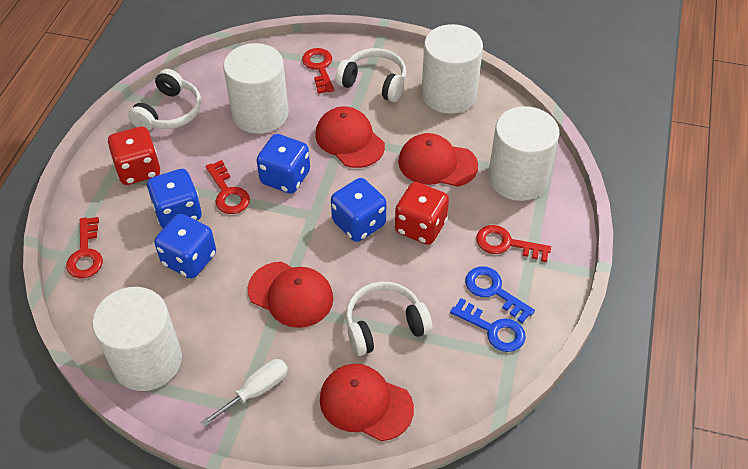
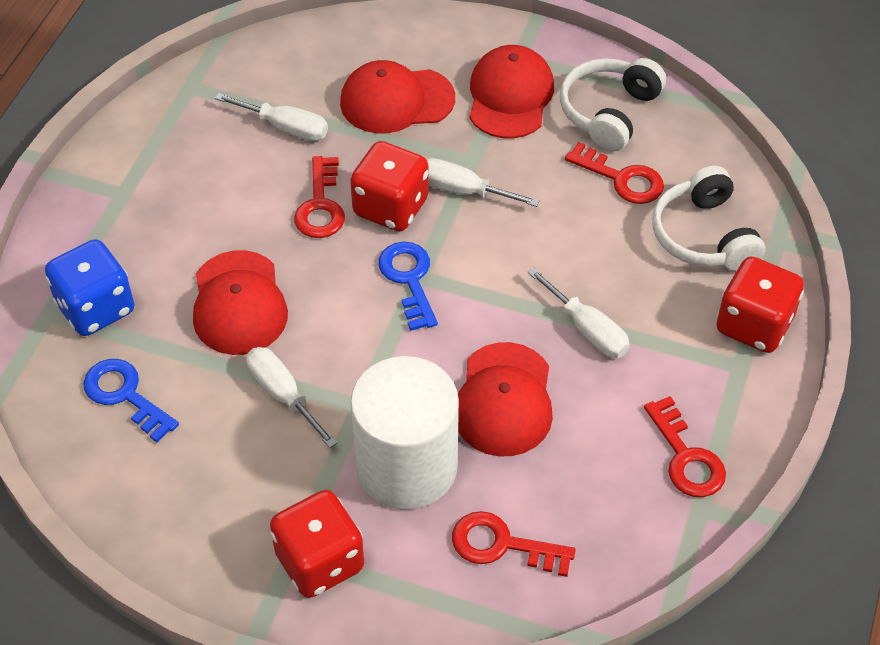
blue dice: 4 -> 1
red dice: 2 -> 3
white cylinder: 4 -> 1
white headphones: 3 -> 2
white screwdriver: 1 -> 4

